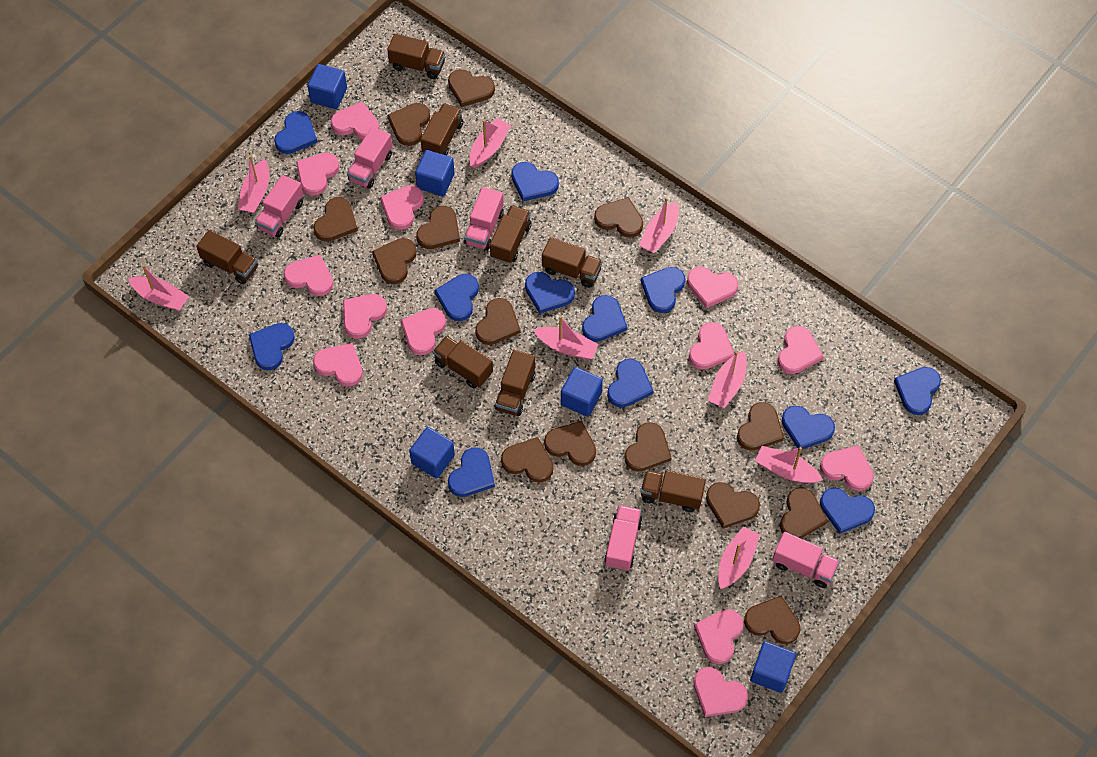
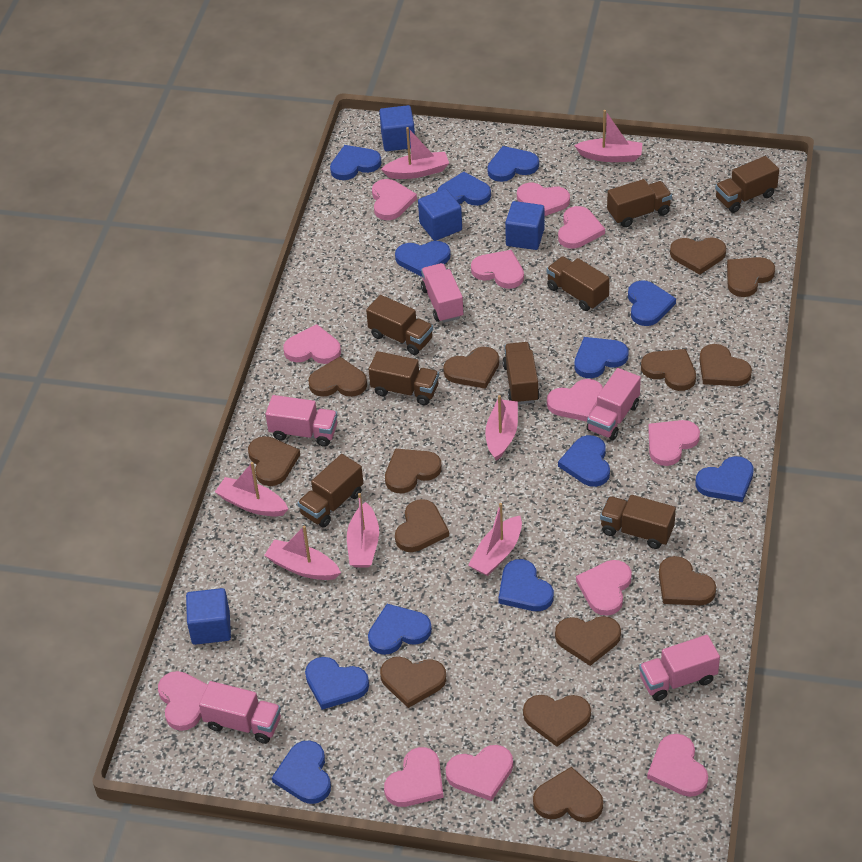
blue cube: 5 -> 4
pink boat: 8 -> 7
pink heart: 13 -> 12

